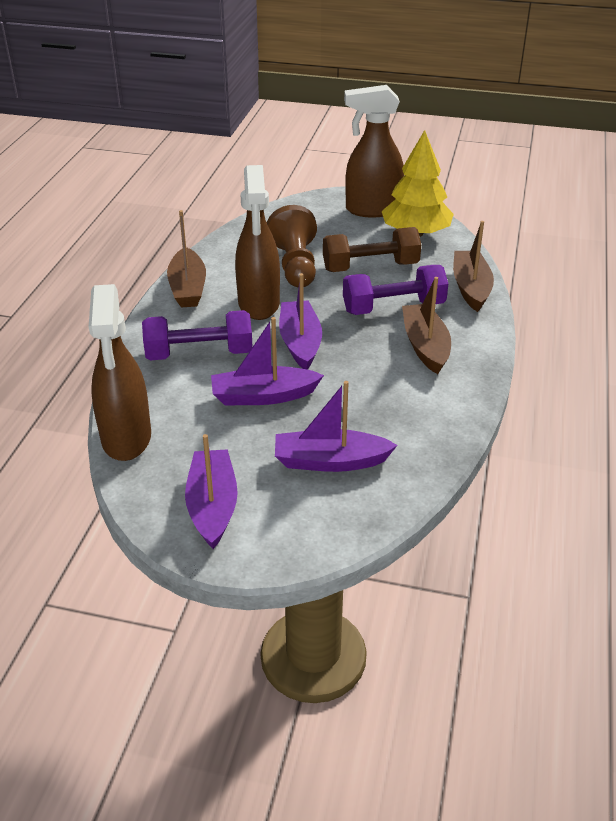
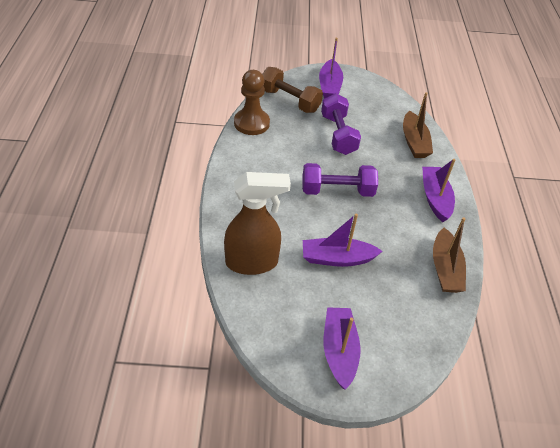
brown boat: 3 -> 2
brown spray bottle: 3 -> 1
yellow tree: 1 -> 0

